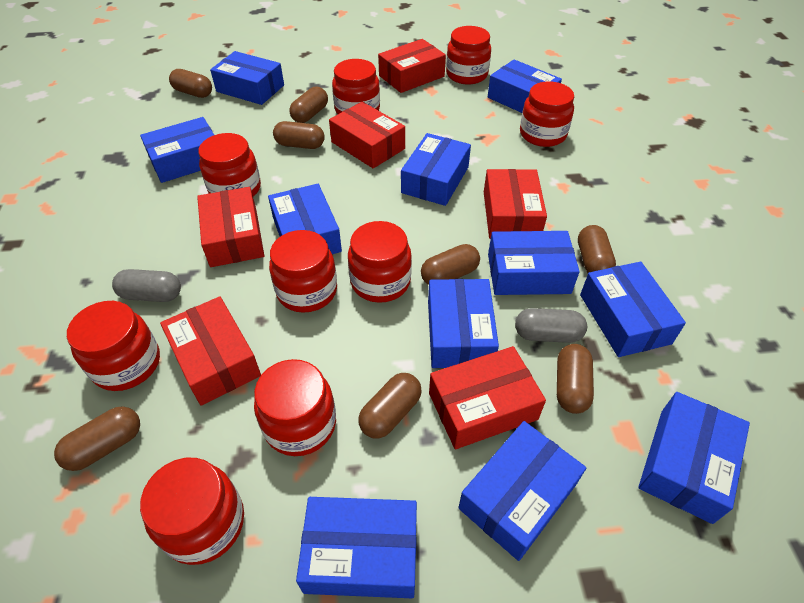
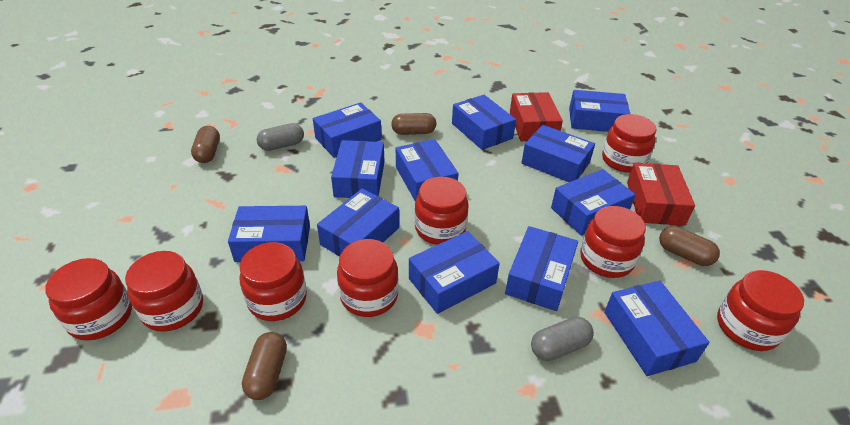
blue box: 11 -> 12
brown capsule: 8 -> 4
red box: 6 -> 2
red jar: 9 -> 8

